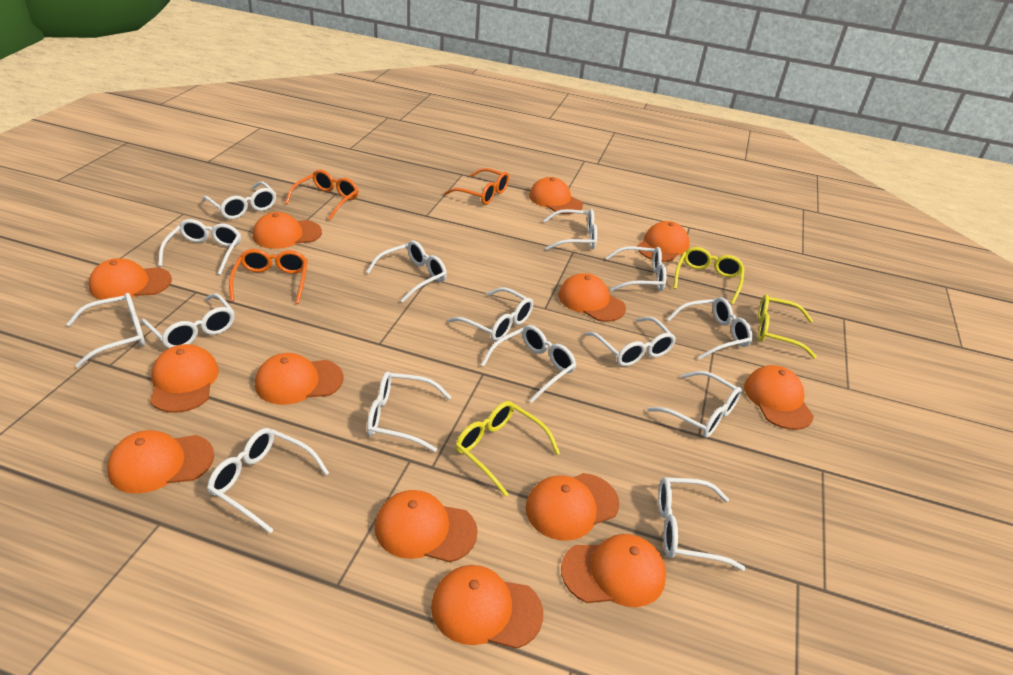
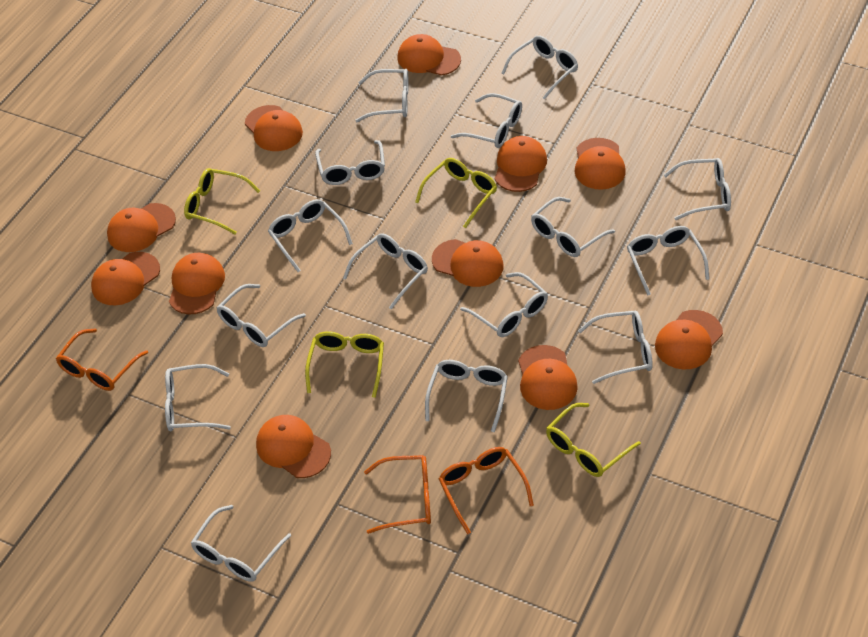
orange cap: 13 -> 11
yellow glasses: 3 -> 4

